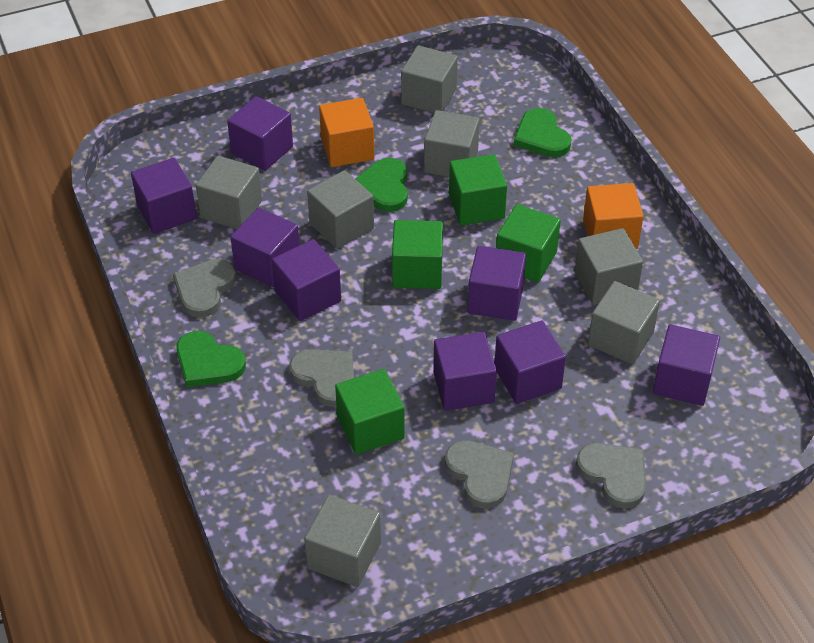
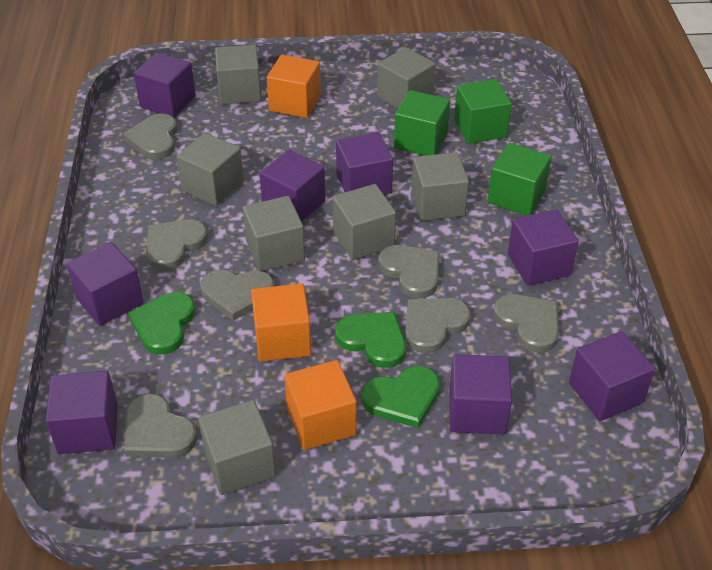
green cube: 4 -> 3
grey heart: 4 -> 7
orange cube: 2 -> 3

